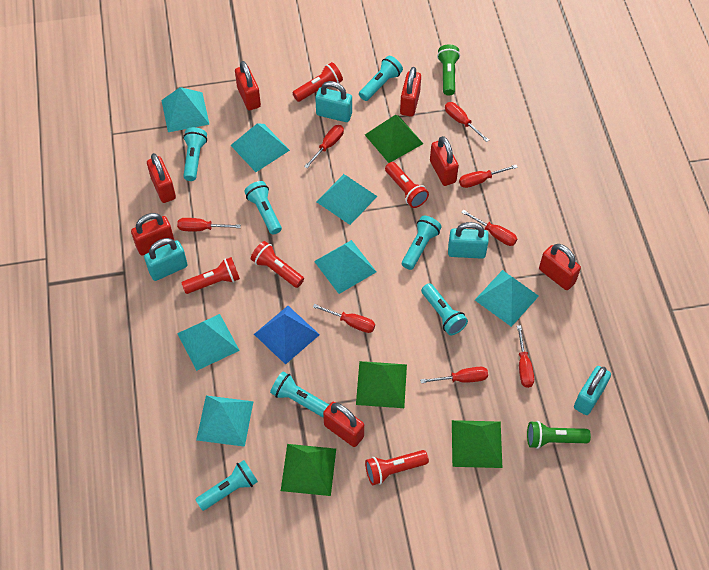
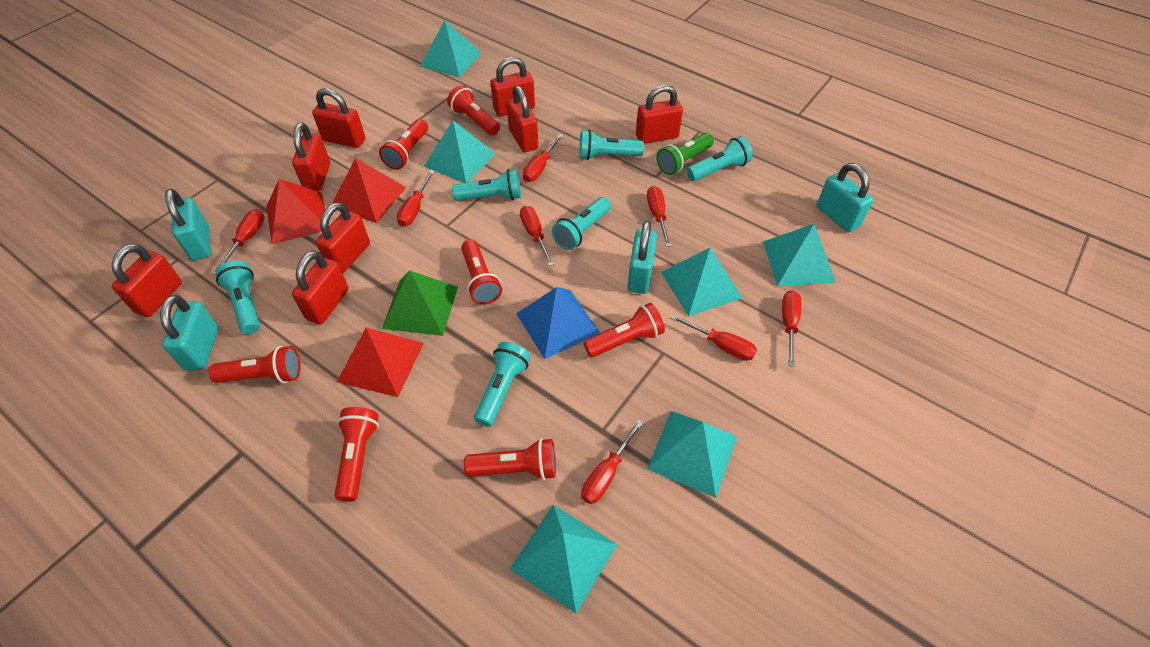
green flashlight: 2 -> 1
green pyramid: 4 -> 1
red flashlight: 5 -> 7
red padlock: 7 -> 8
red pyramid: 0 -> 3
turquoise flashlight: 7 -> 6
turquoise pyramid: 7 -> 6

